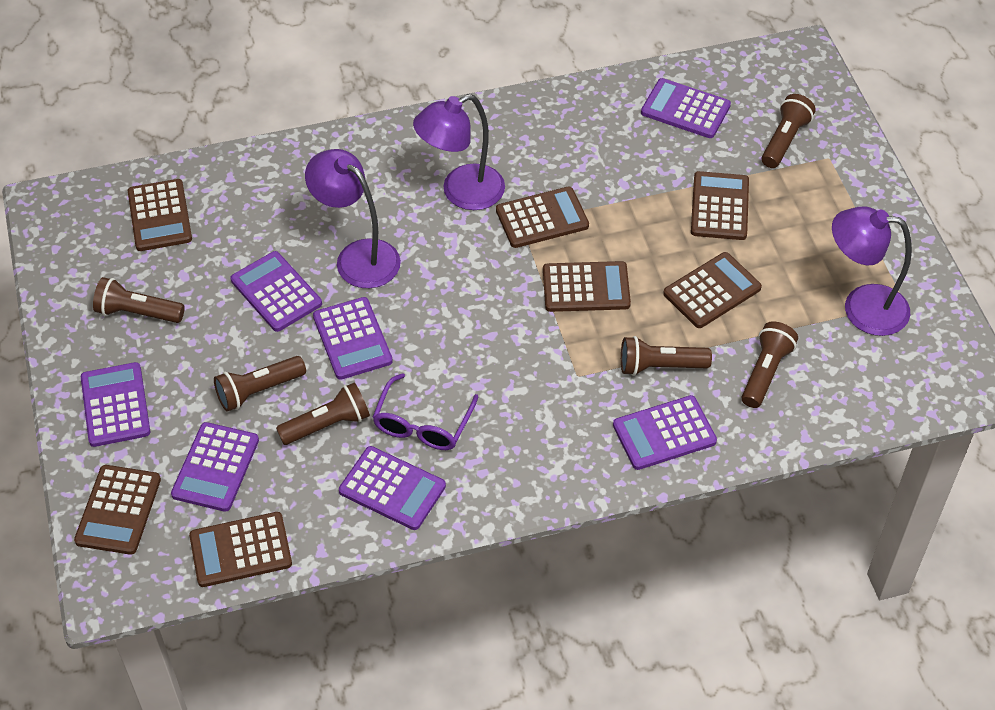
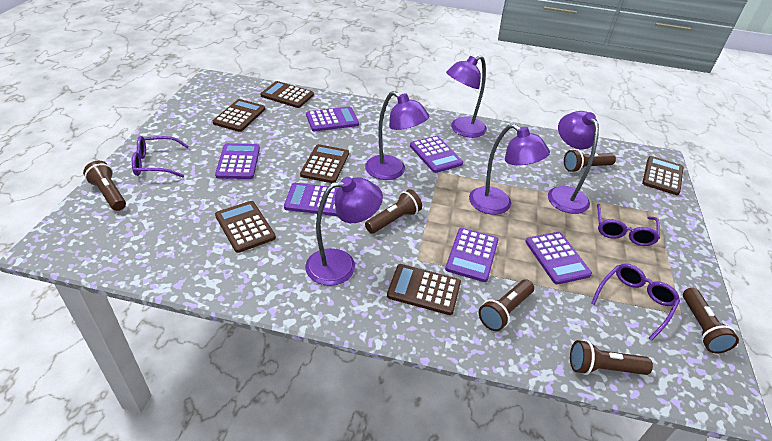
brown calculator: 7 -> 6
purple calculator: 7 -> 6
purple glasses: 1 -> 3
purple lamp: 3 -> 5

